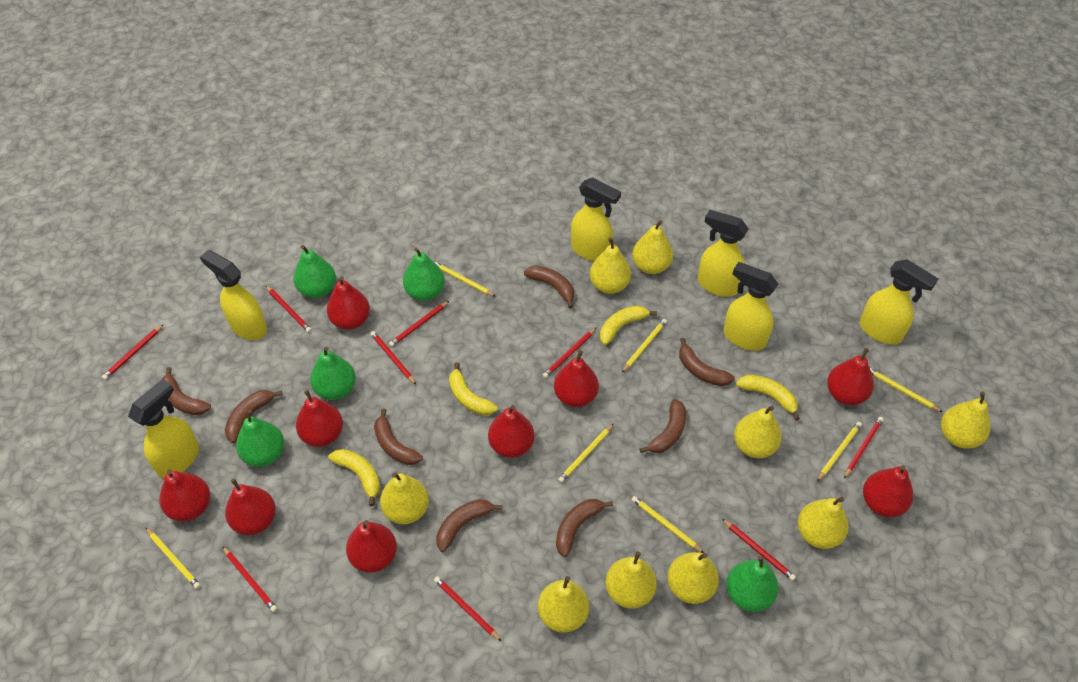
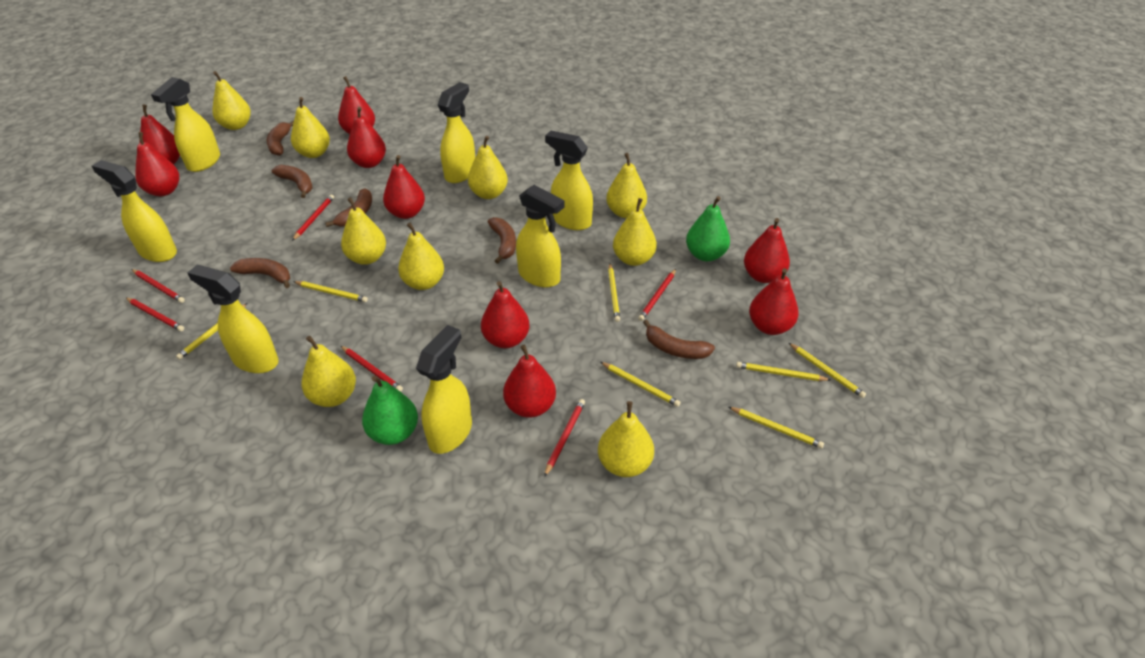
brown banana: 8 -> 6
green pear: 5 -> 2
red pencil: 9 -> 6
yellow banana: 4 -> 0
yellow spray bottle: 6 -> 7

